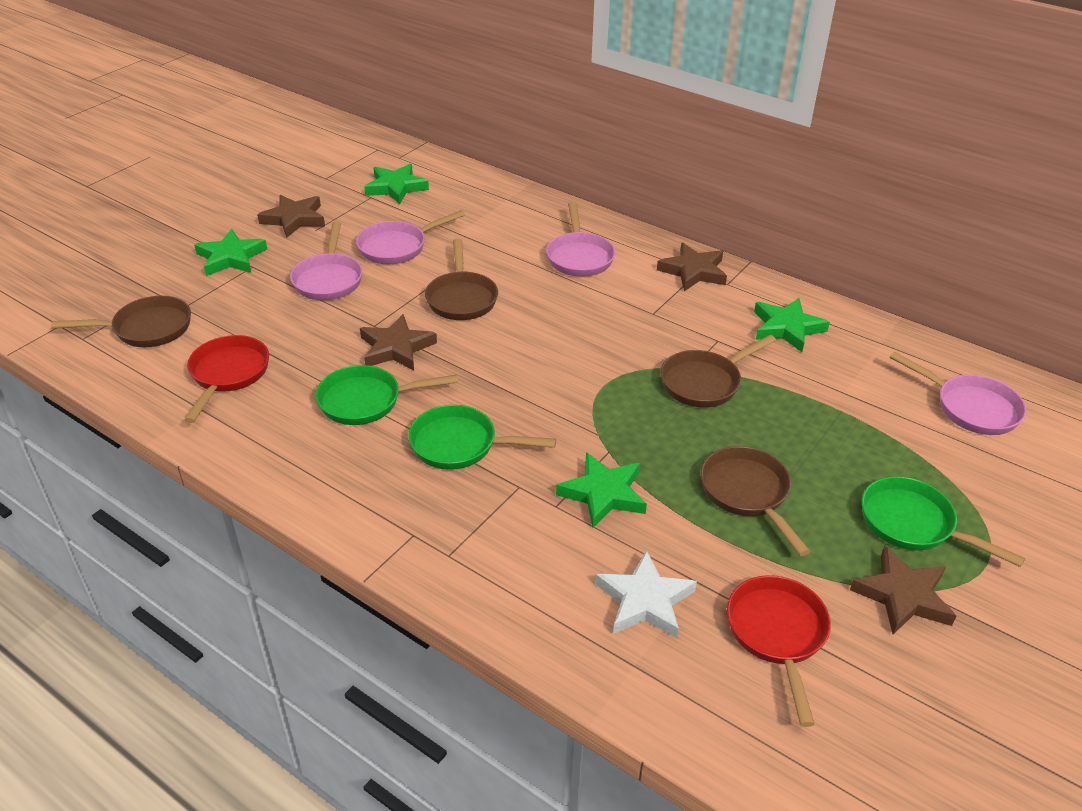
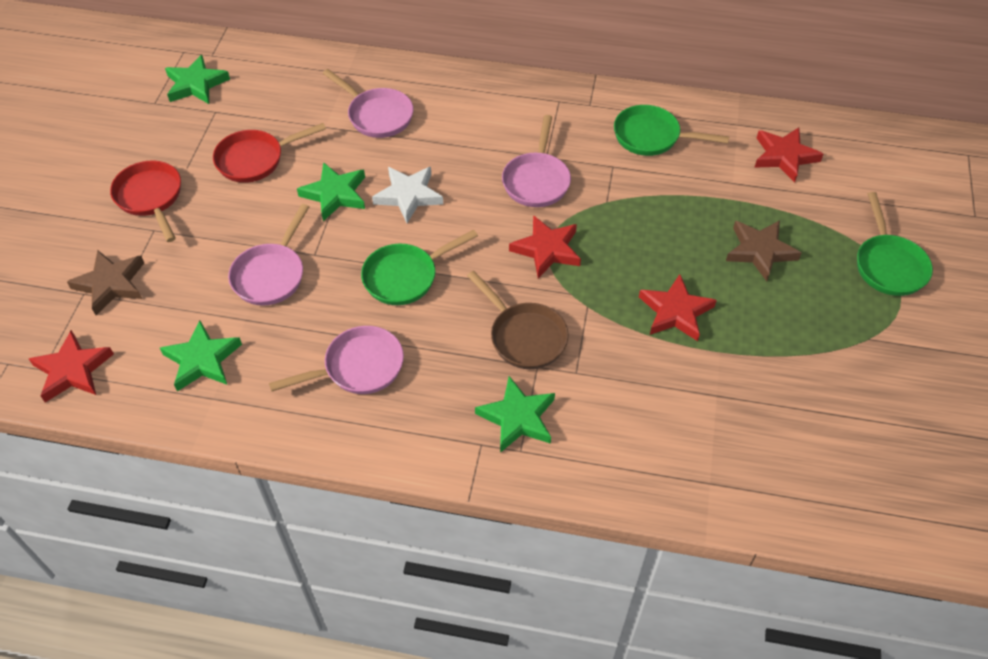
brown pan: 4 -> 1
brown star: 4 -> 2
red star: 0 -> 4

